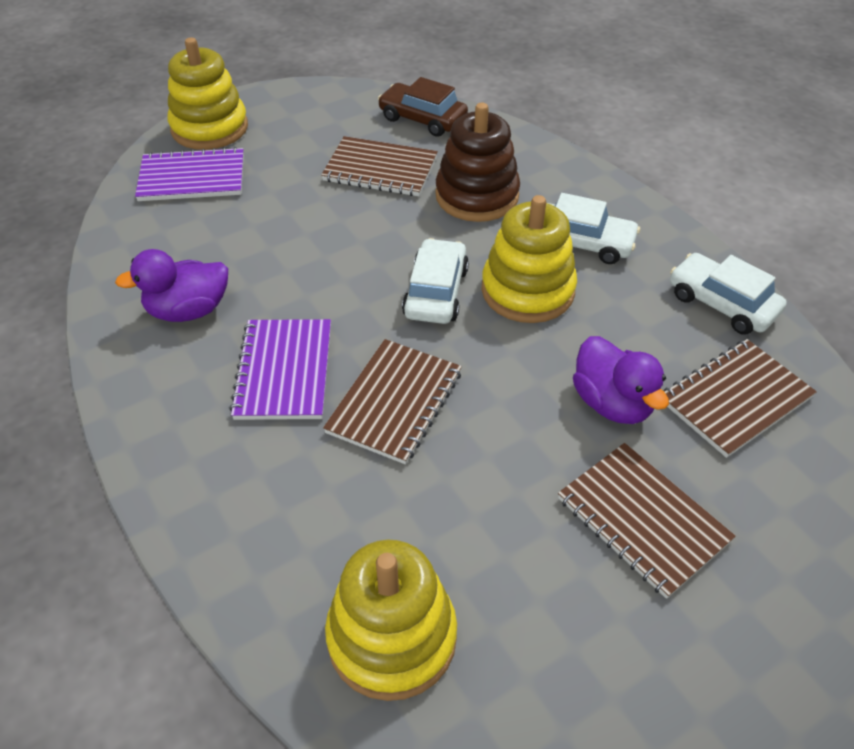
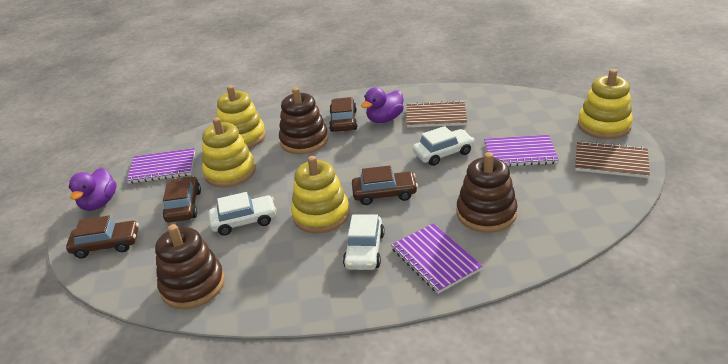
brown car: 1 -> 4
brown notebook: 4 -> 2
brown stacking toy: 1 -> 3
purple notebook: 2 -> 3
yellow stacking toy: 3 -> 4

